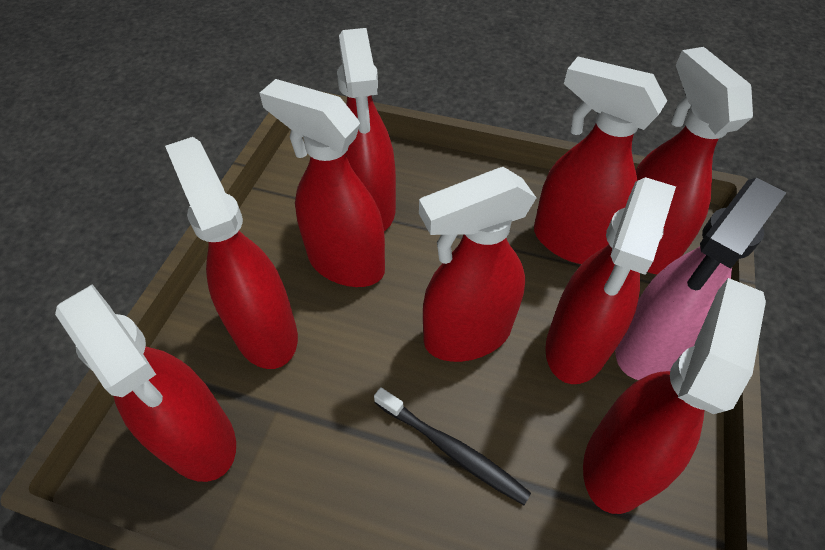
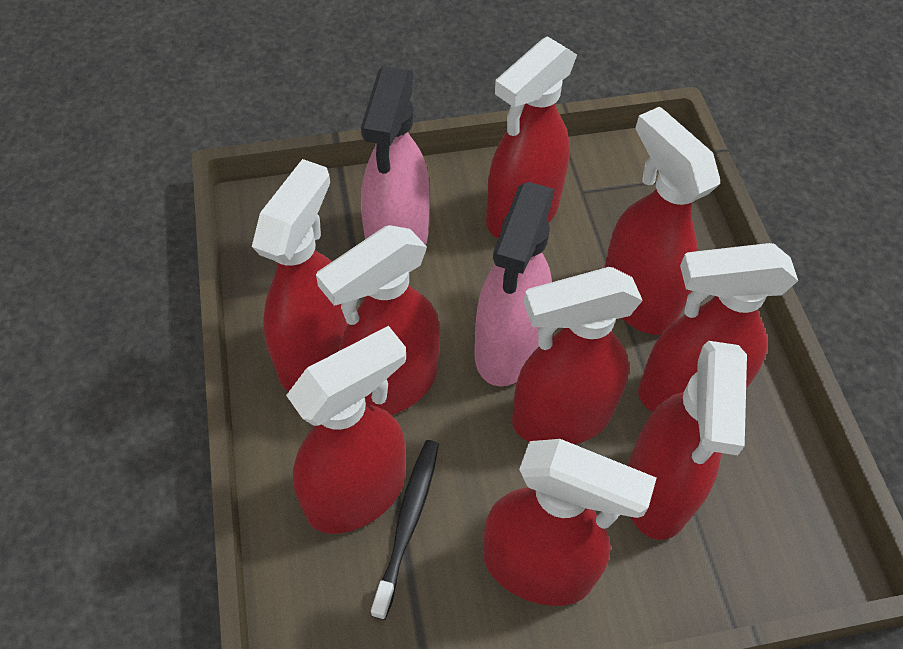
pink spray bottle: 1 -> 2

